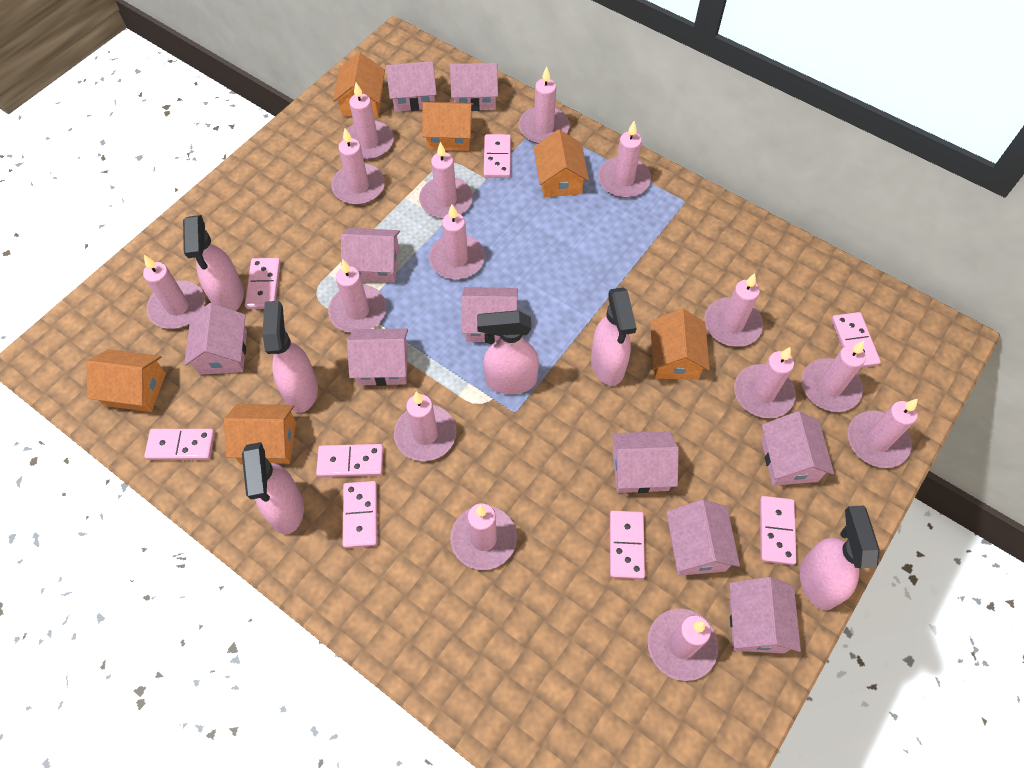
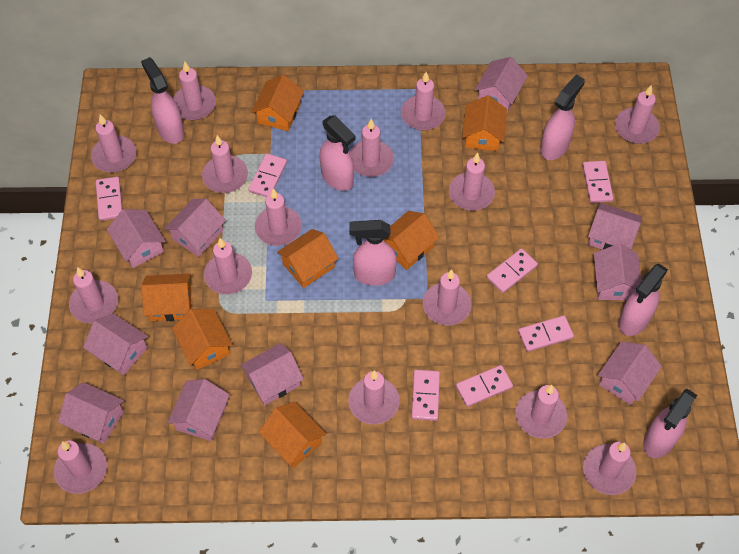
orange house: 6 -> 7
pink domino: 8 -> 7

